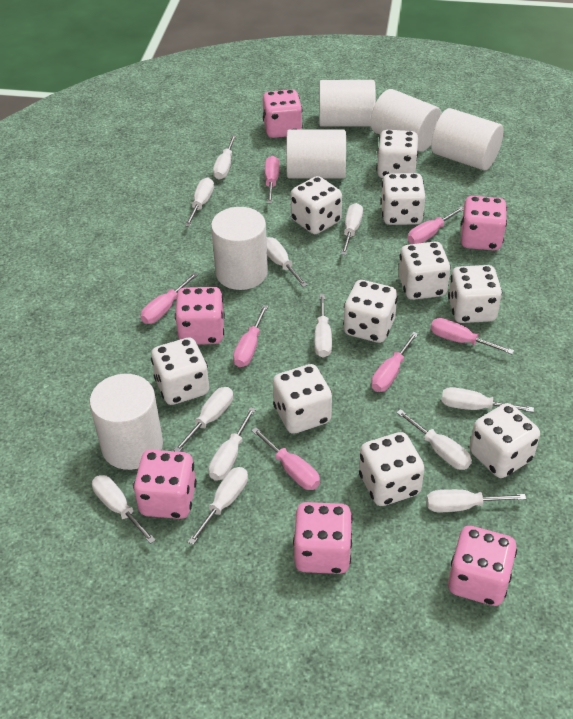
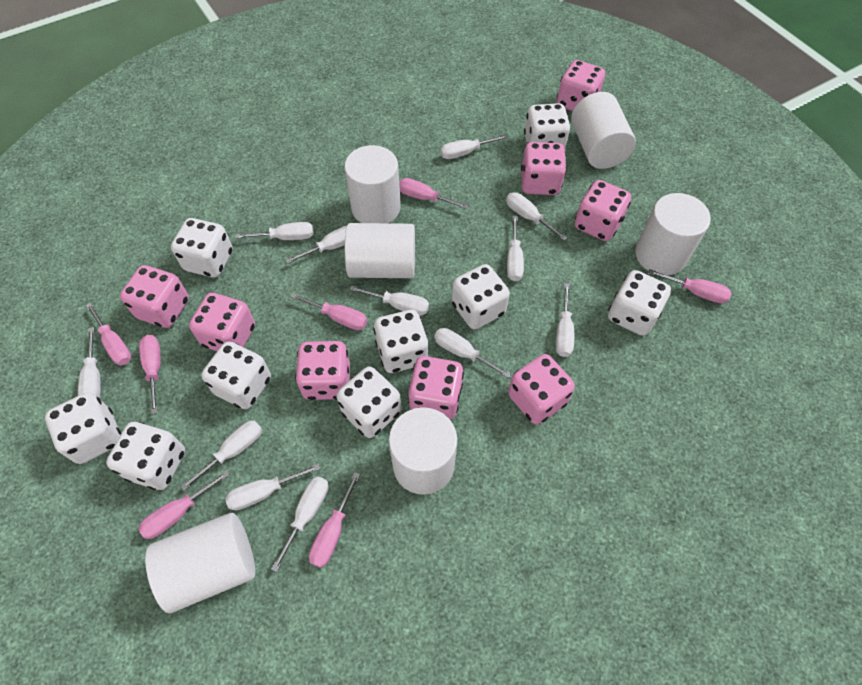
pink dice: 6 -> 8
white dice: 10 -> 9

